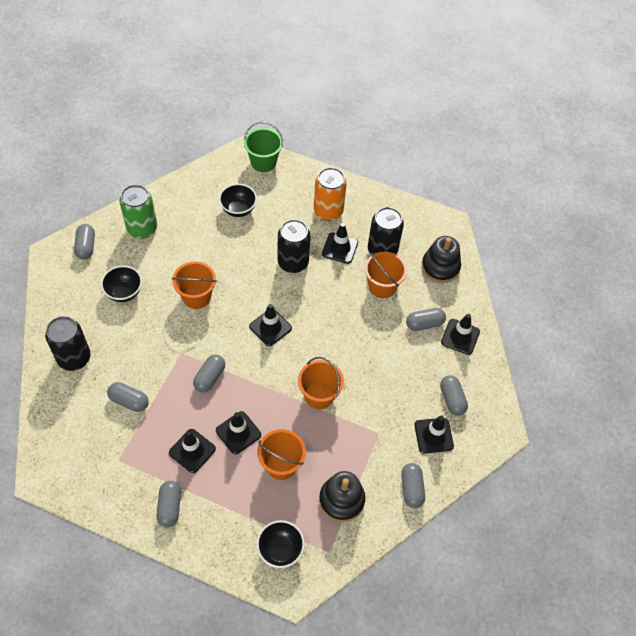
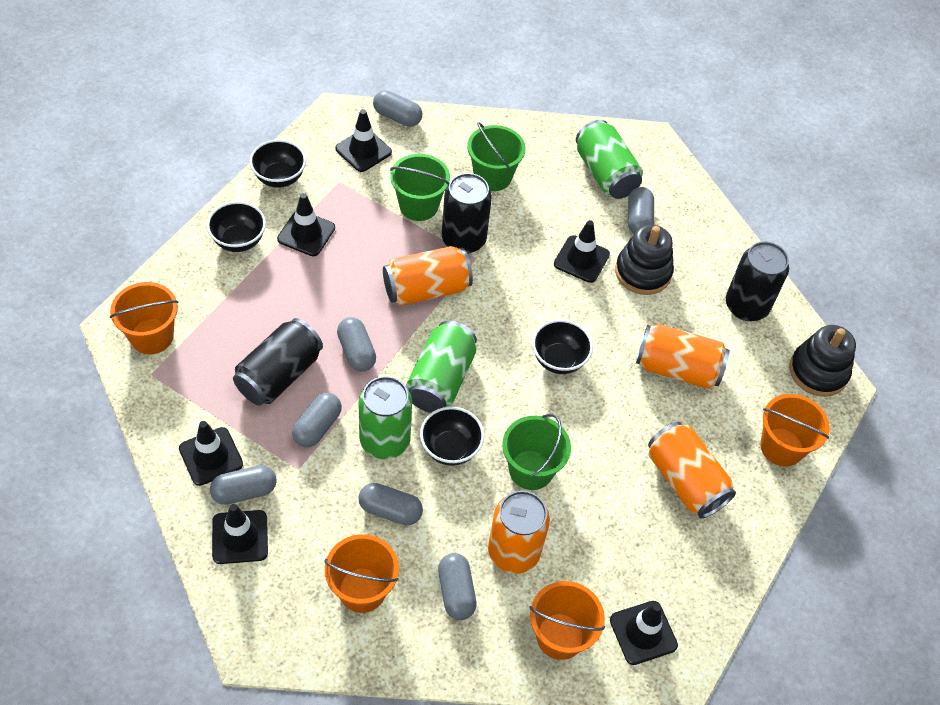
black bowl: 3 -> 4
green bucket: 1 -> 3
green can: 1 -> 3
orange can: 1 -> 4

